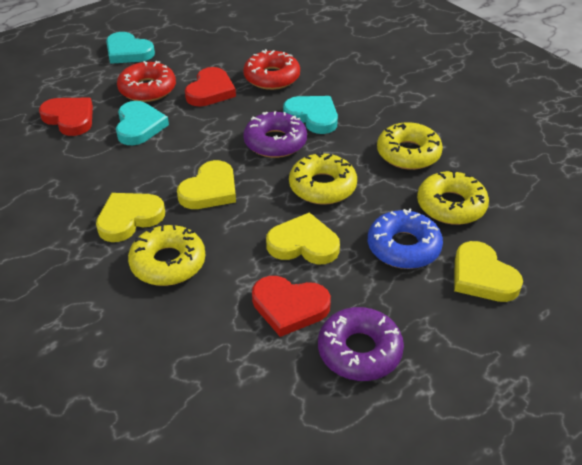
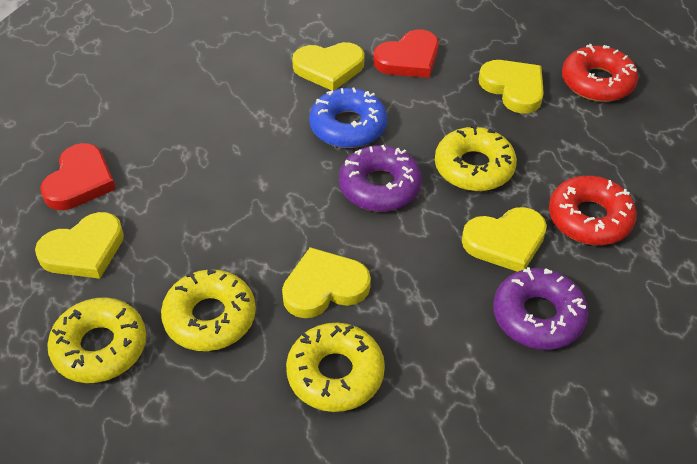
red heart: 3 -> 2
turquoise heart: 3 -> 0
yellow heart: 4 -> 5

